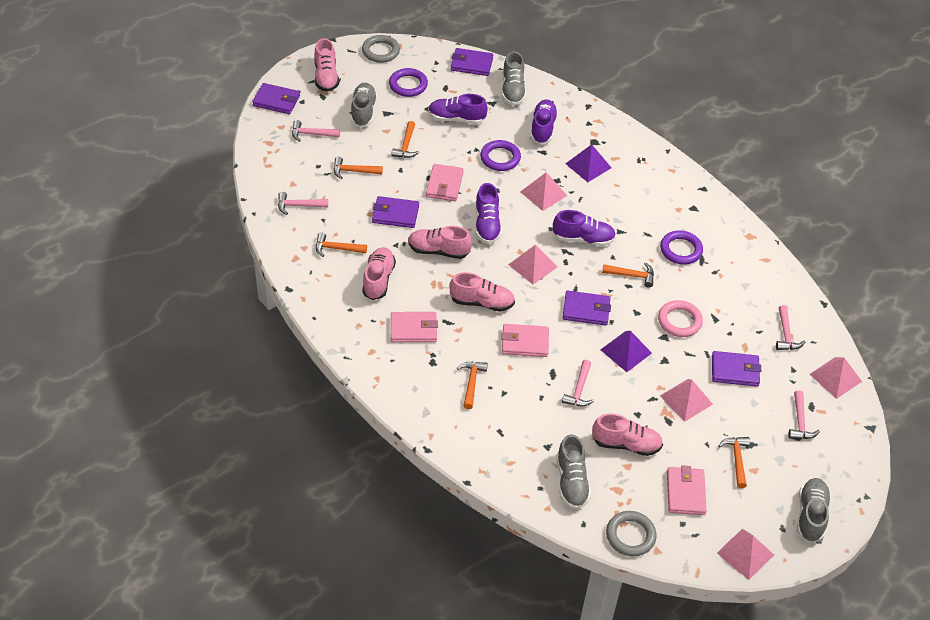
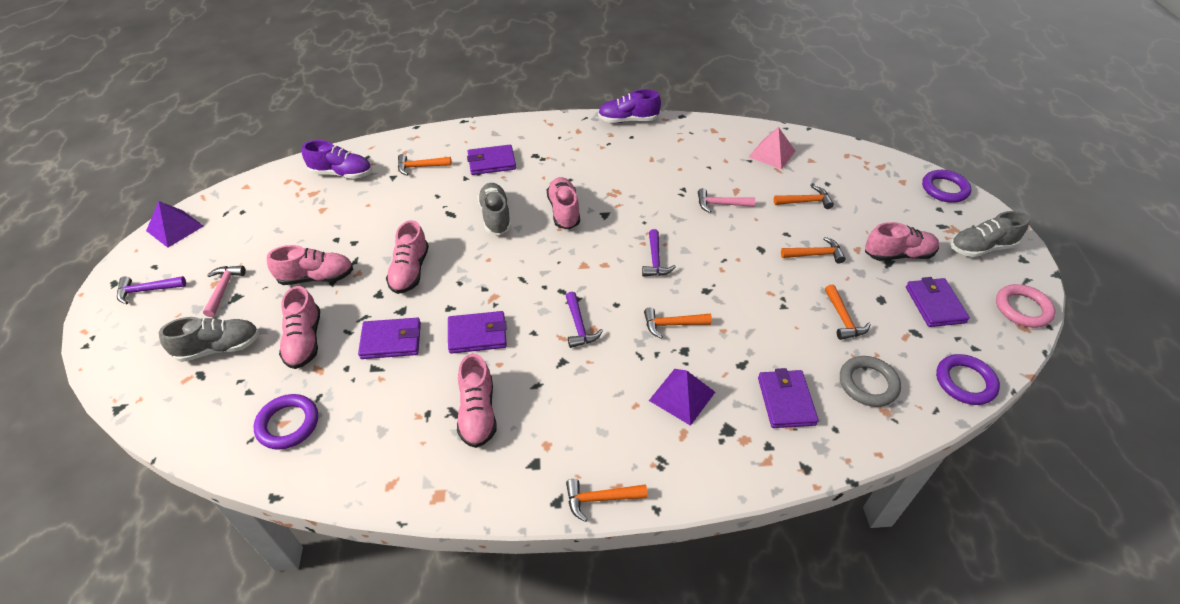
grey ring: 2 -> 1
grey shoe: 4 -> 3
pink hammer: 5 -> 2
pink pyramid: 5 -> 1
pink shoe: 5 -> 6
pink wallet: 4 -> 0
purple hammer: 0 -> 3
purple shoe: 4 -> 2

